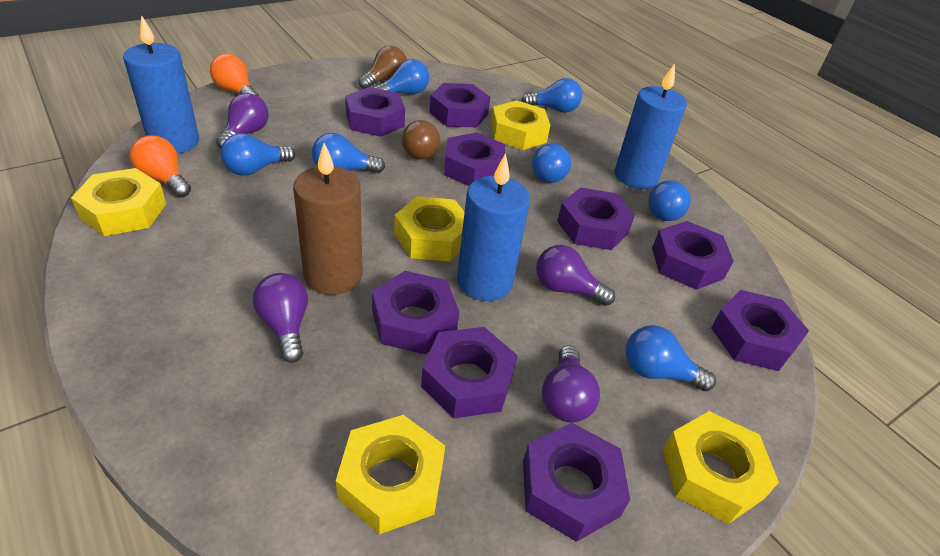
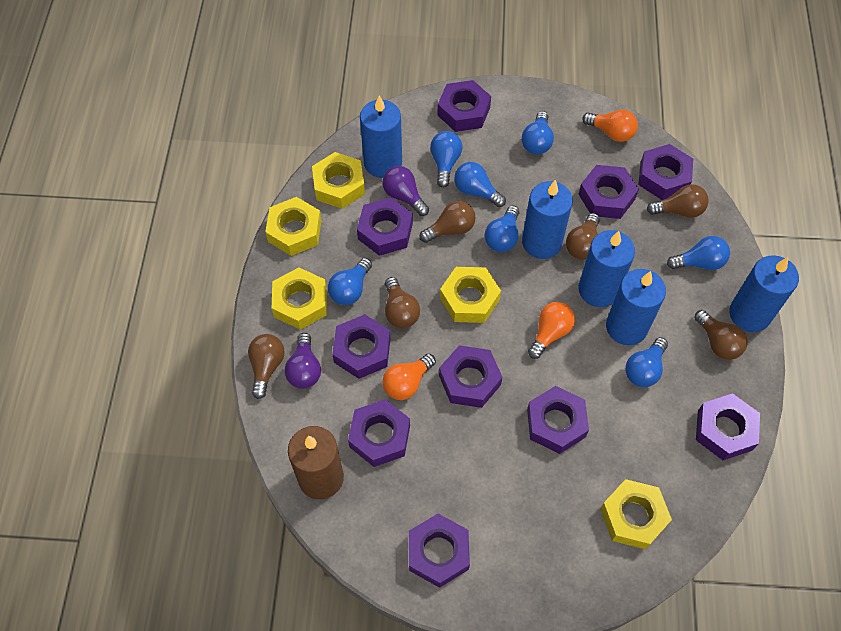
blue candle: 3 -> 5
brown light bulb: 2 -> 6
orange light bulb: 2 -> 3
purple light bulb: 4 -> 2
purple nut: 9 -> 10

